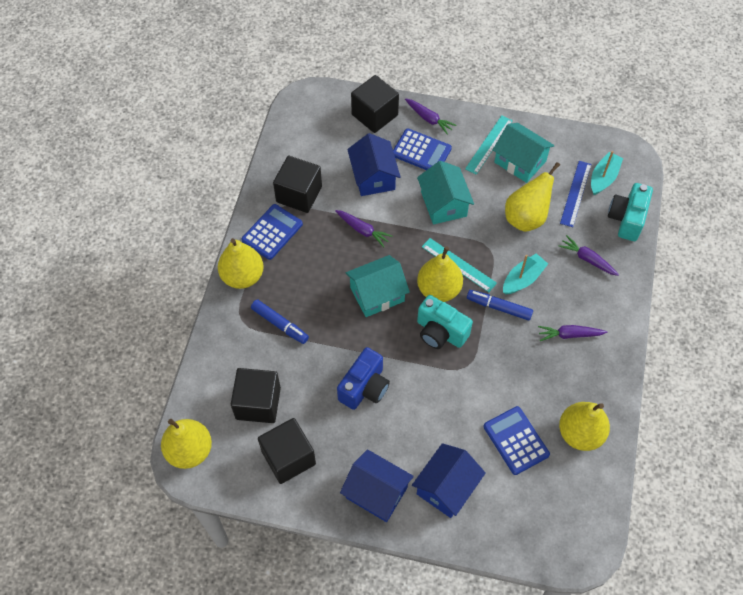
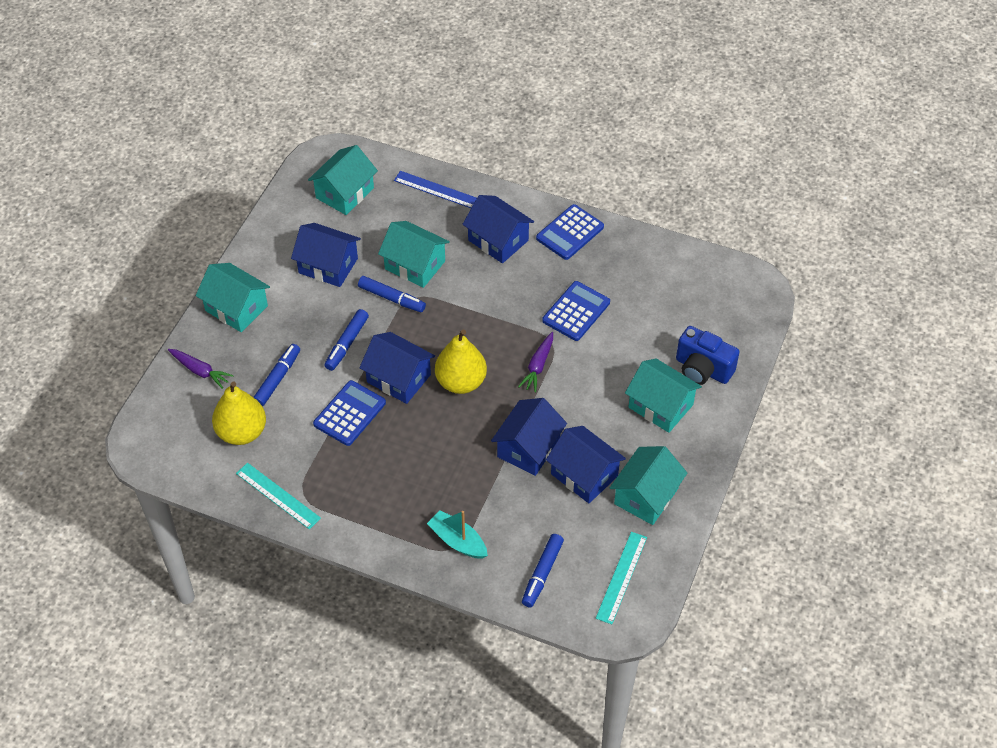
black cube: 4 -> 0
blue house: 3 -> 5
blue marker: 2 -> 4
purple carrot: 4 -> 2
turquoise boat: 2 -> 1
turquoise camera: 2 -> 0
turquoise house: 3 -> 5
yellow pear: 5 -> 2

